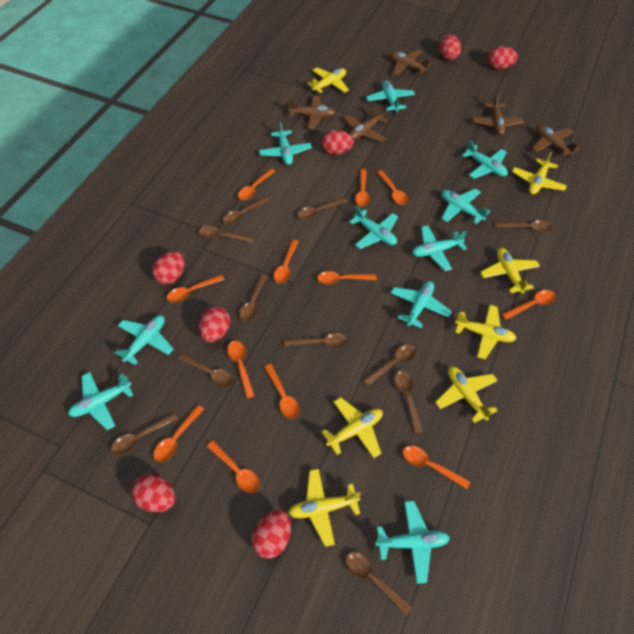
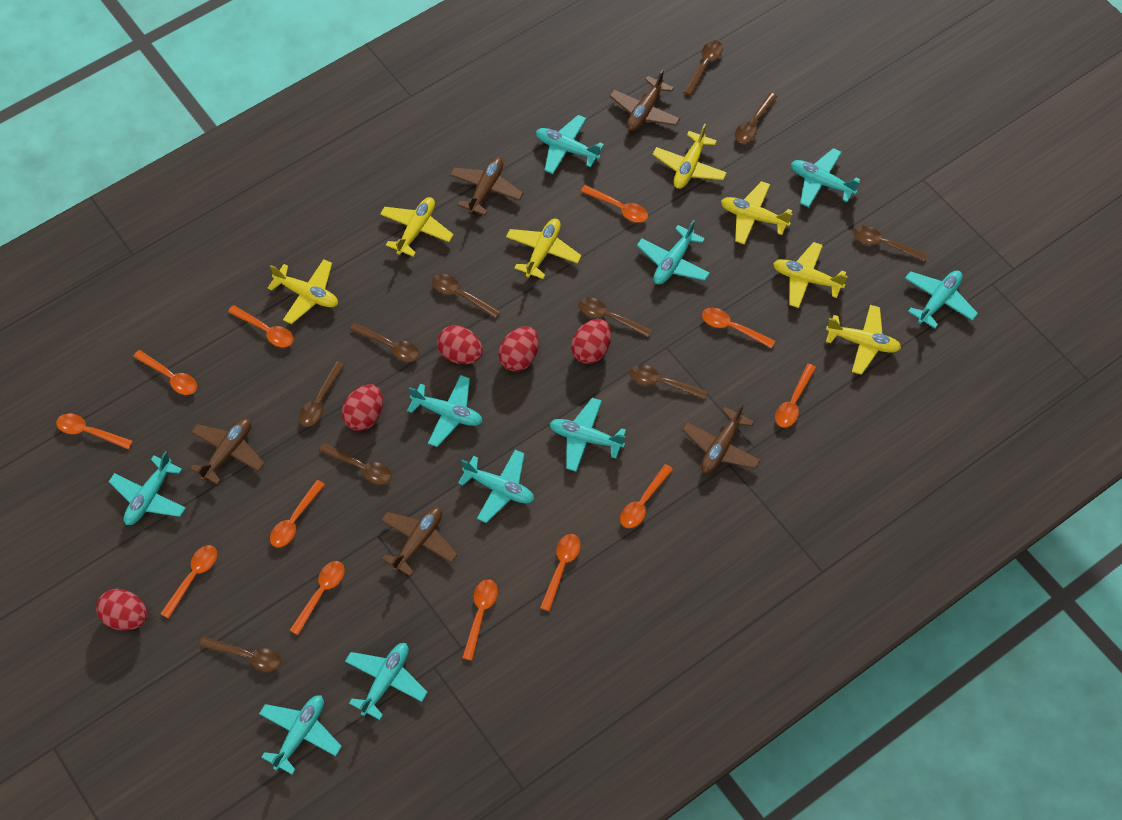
brown spoon: 11 -> 10
red egg: 7 -> 5

